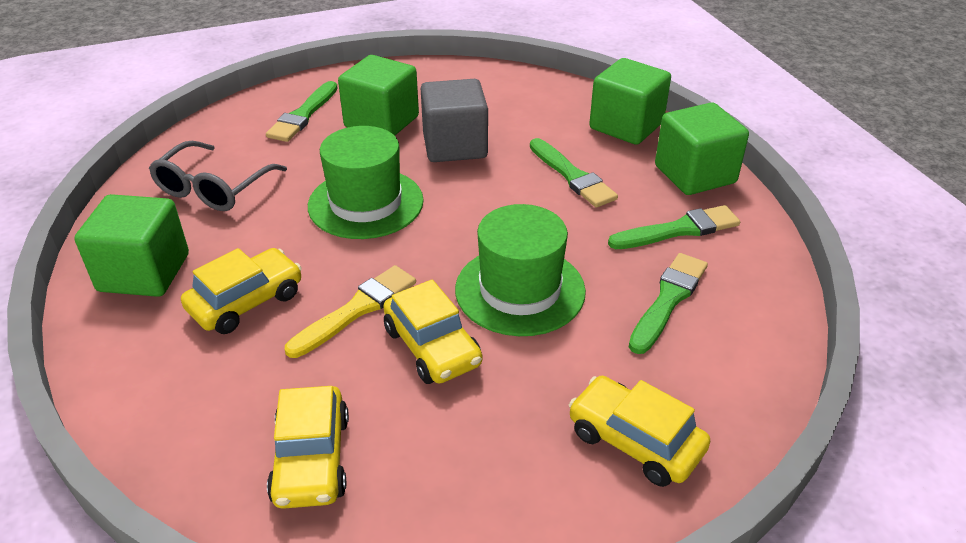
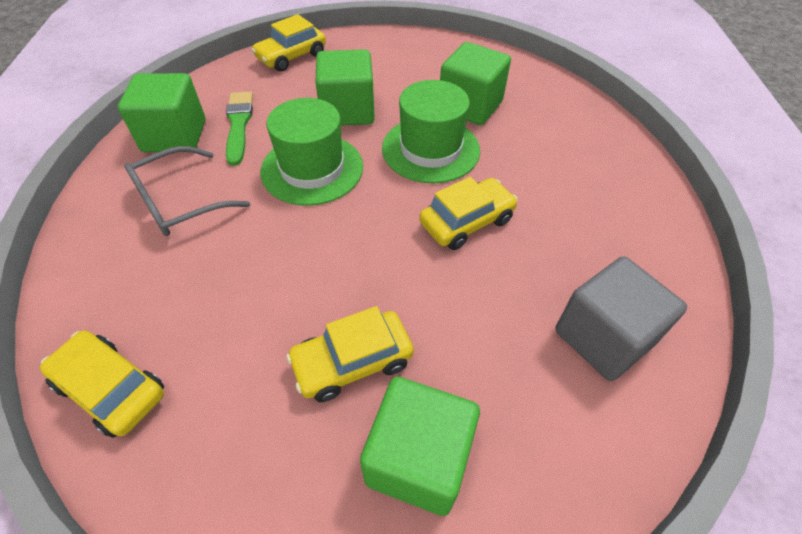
green brush: 4 -> 1
yellow brush: 1 -> 0

